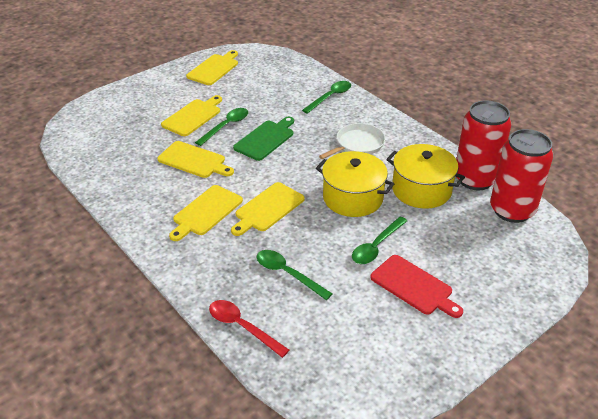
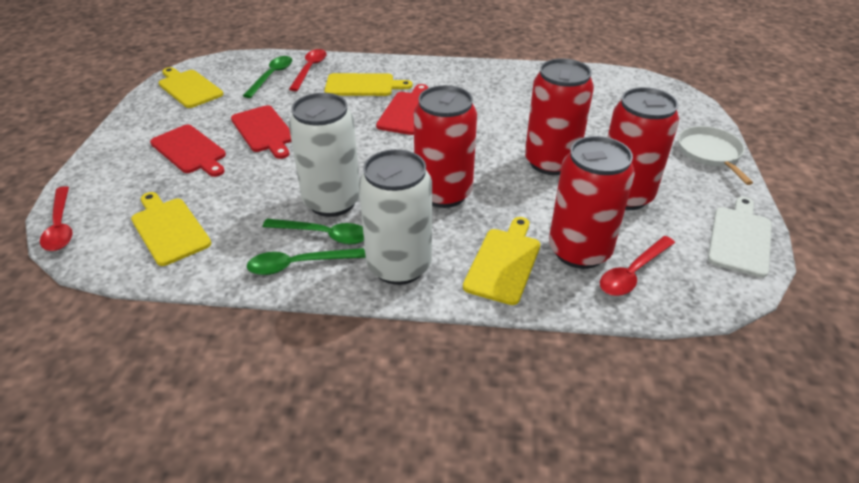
green cutting board: 1 -> 0
green spoon: 4 -> 3
red can: 2 -> 4
red cutting board: 1 -> 3
red spoon: 1 -> 3
white can: 0 -> 2
white cutting board: 0 -> 1
yellow cutting board: 5 -> 4
yellow pot: 2 -> 0

